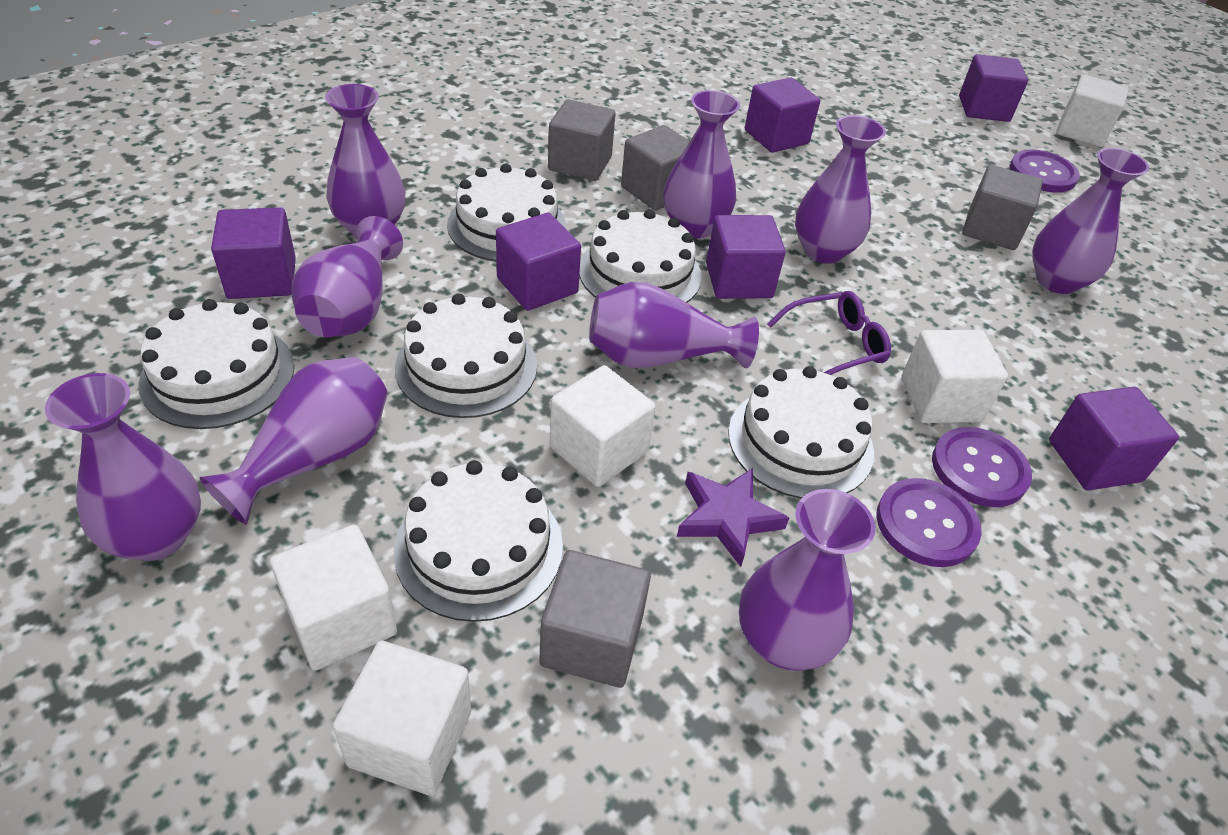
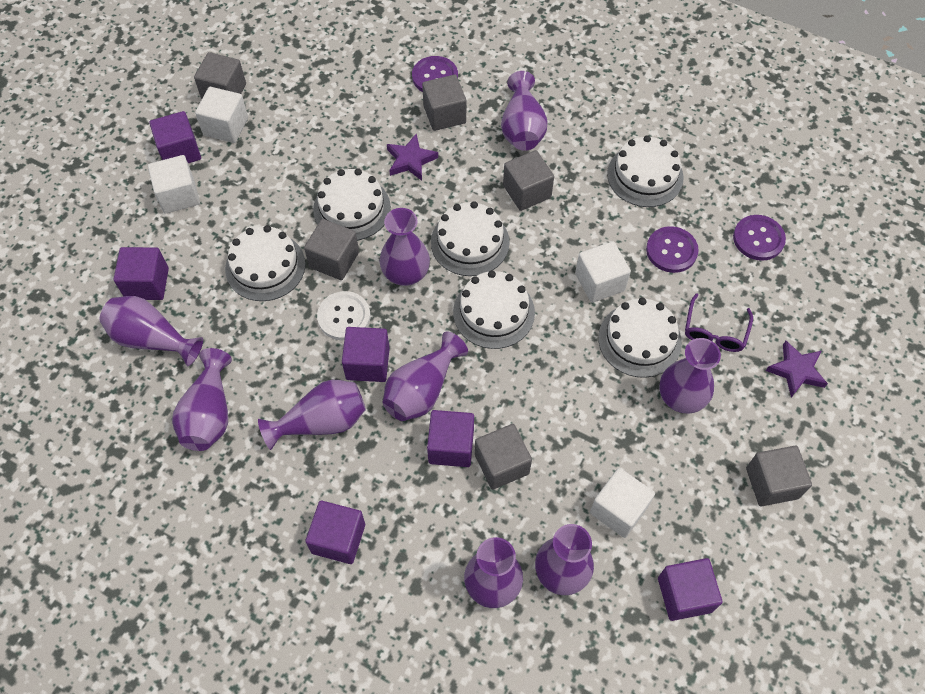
grey cube: 4 -> 6
purple star: 1 -> 2
white button: 0 -> 1
white cube: 5 -> 4

